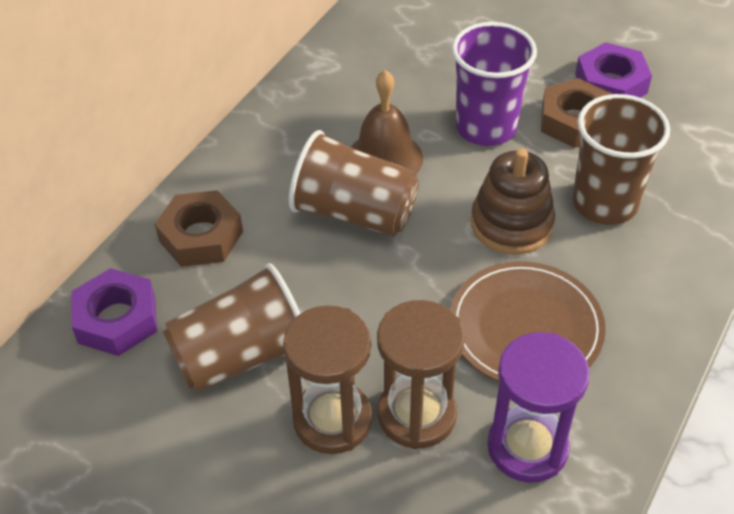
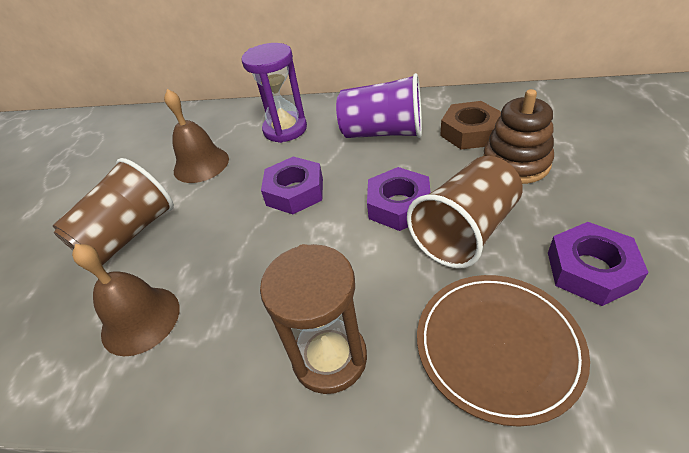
brown bell: 1 -> 2
brown cup: 3 -> 2
brown hourglass: 2 -> 1
brown nut: 2 -> 1
purple nut: 2 -> 3

